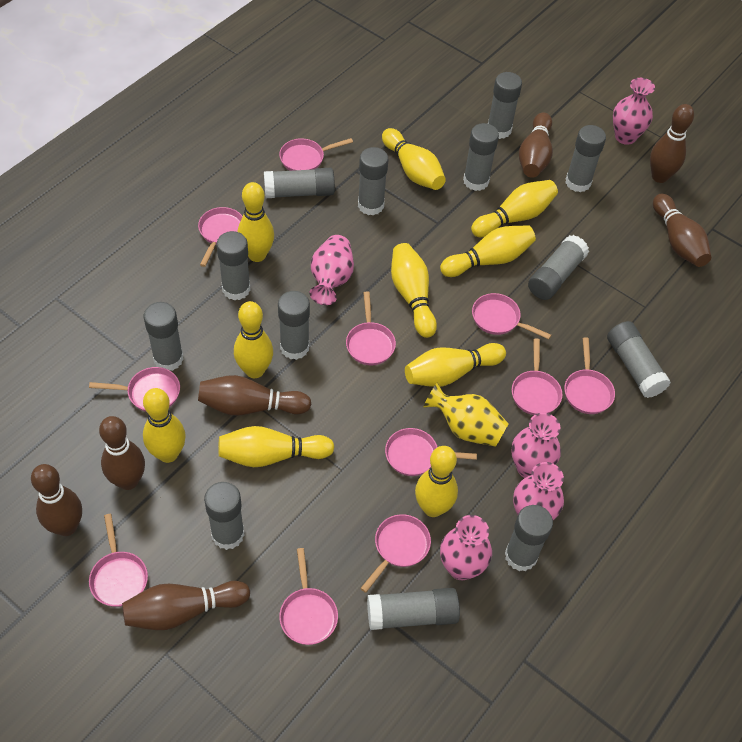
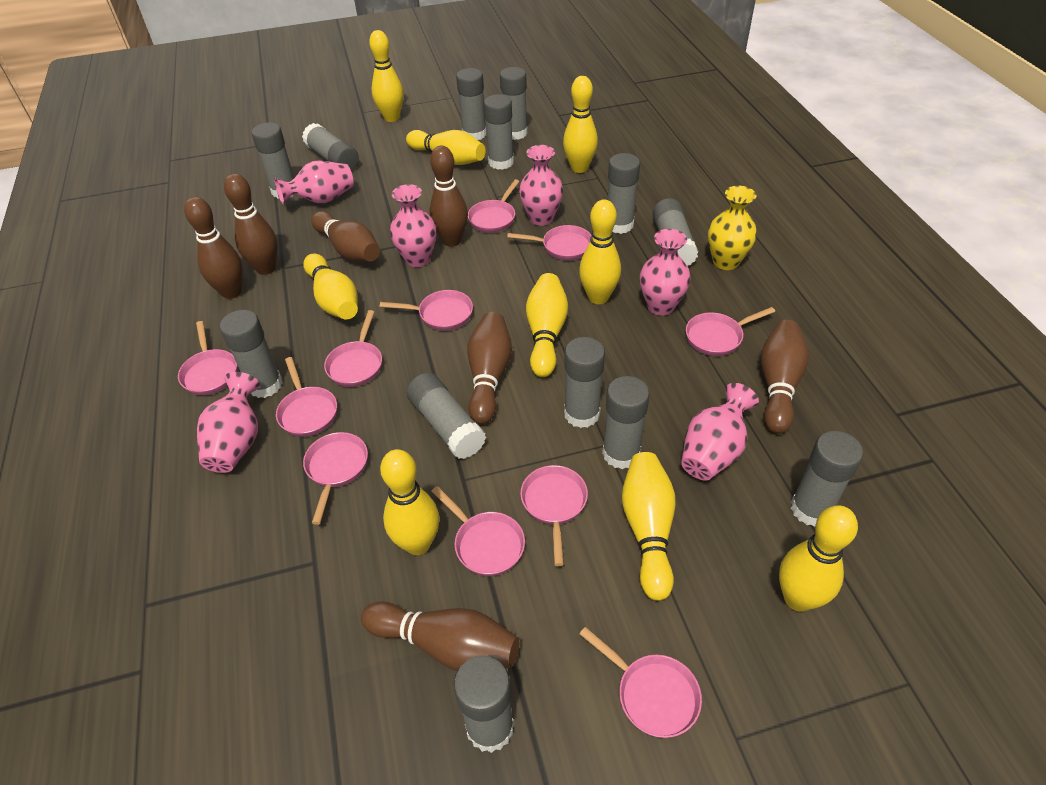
pink vase: 5 -> 6
yellow bowling pin: 10 -> 9

